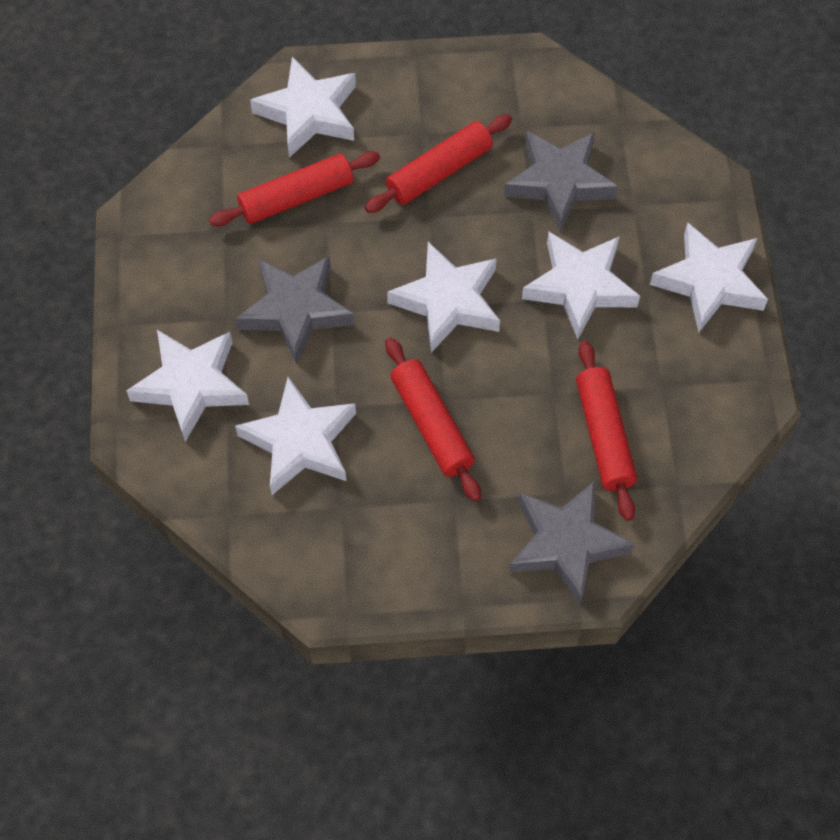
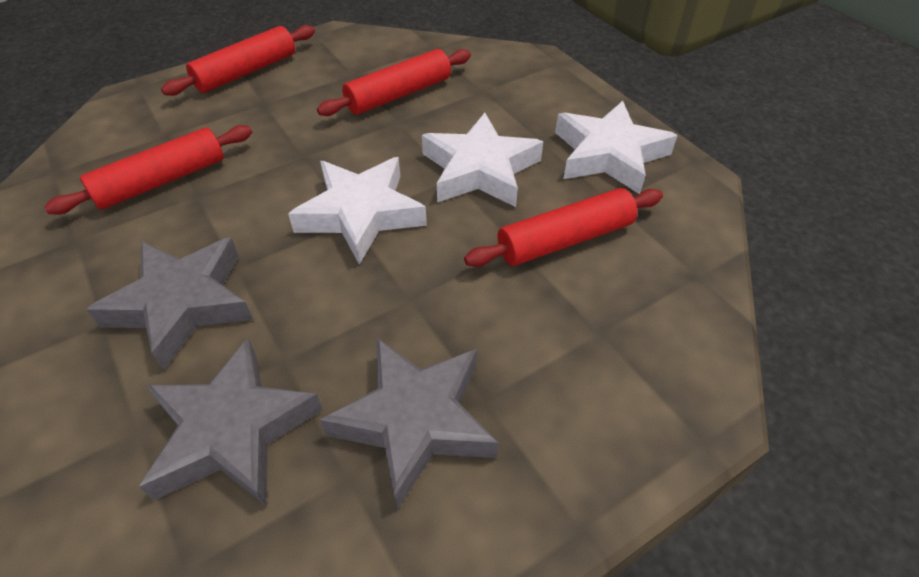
white star: 6 -> 3

